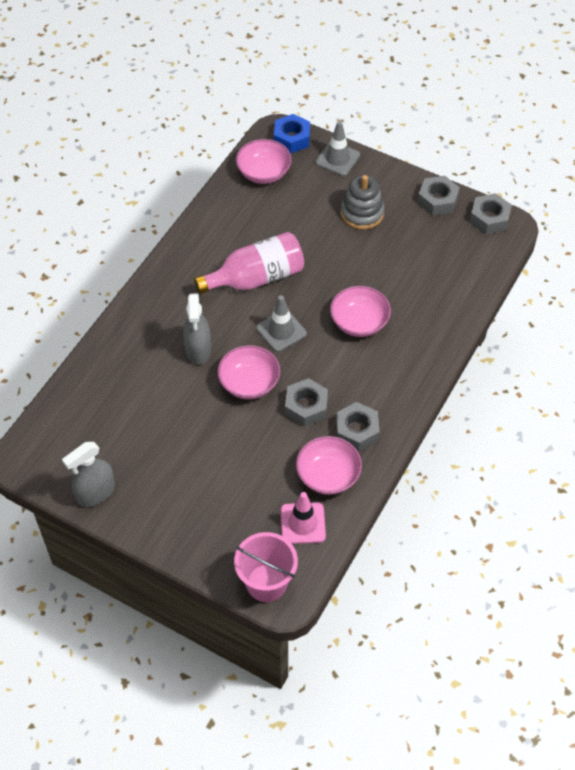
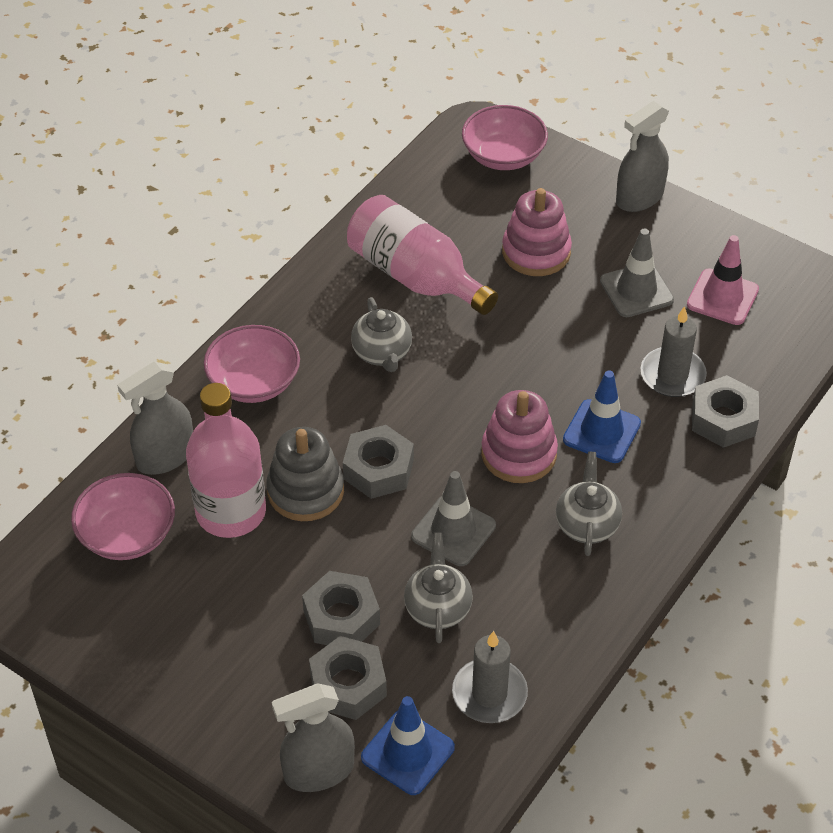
blue nut: 1 -> 0
blue traffic cone: 0 -> 2
grey candle: 0 -> 2
grey spray bottle: 2 -> 3
grey teapot: 0 -> 3
pink bottle: 1 -> 2
pink bowl: 4 -> 3
pink bucket: 1 -> 0
pink stacking toy: 0 -> 2

